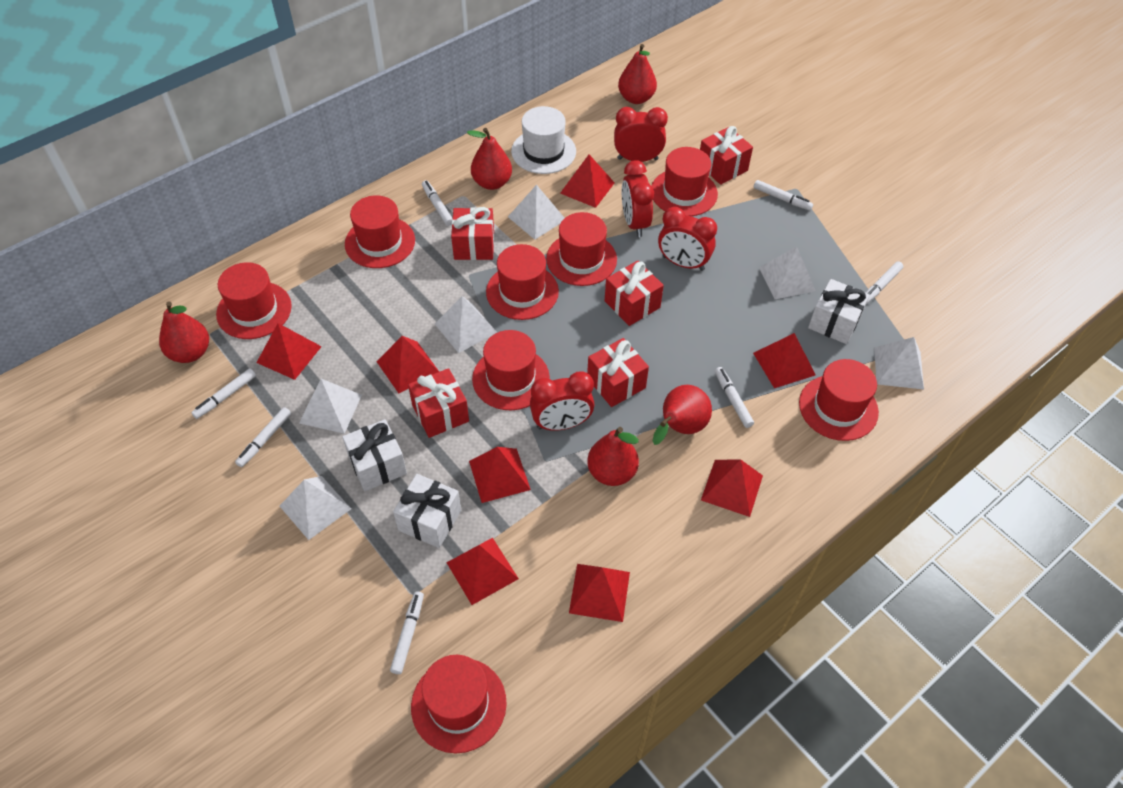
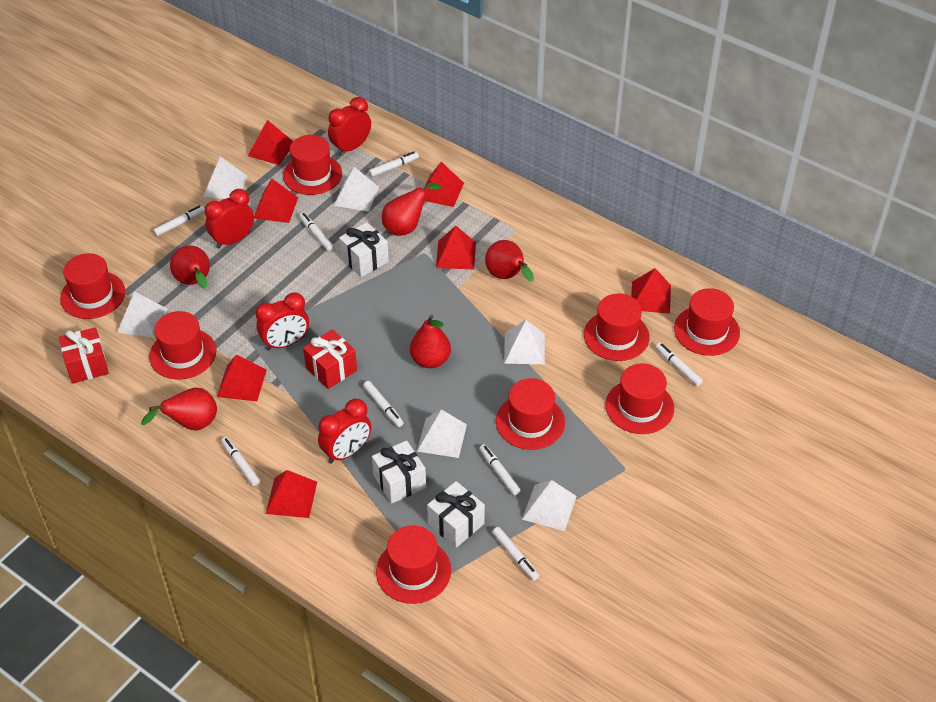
red gift: 5 -> 2
red pyramid: 8 -> 7
white hat: 1 -> 0
white marker: 7 -> 8

